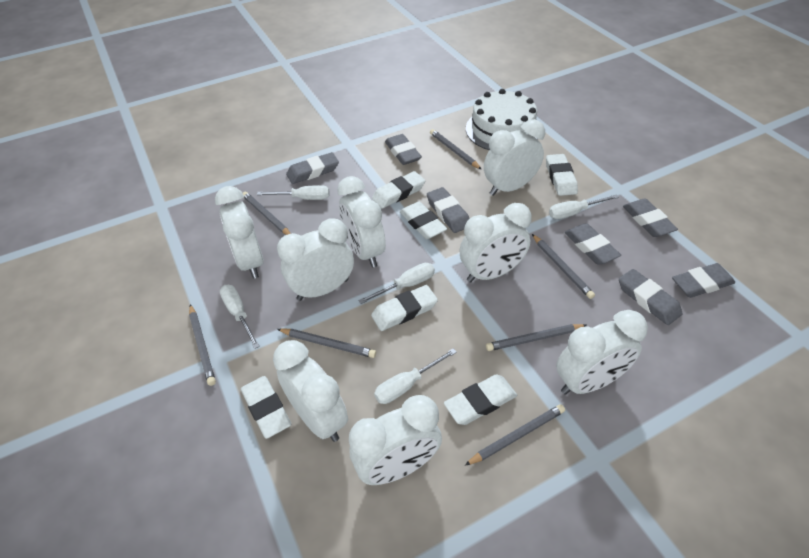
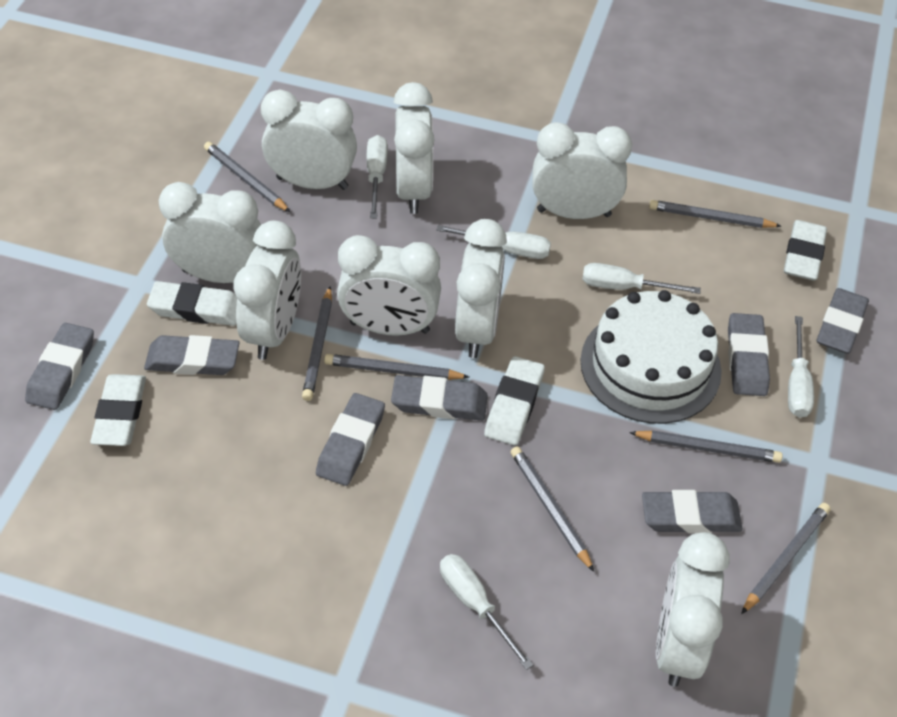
white eraser: 6 -> 4

